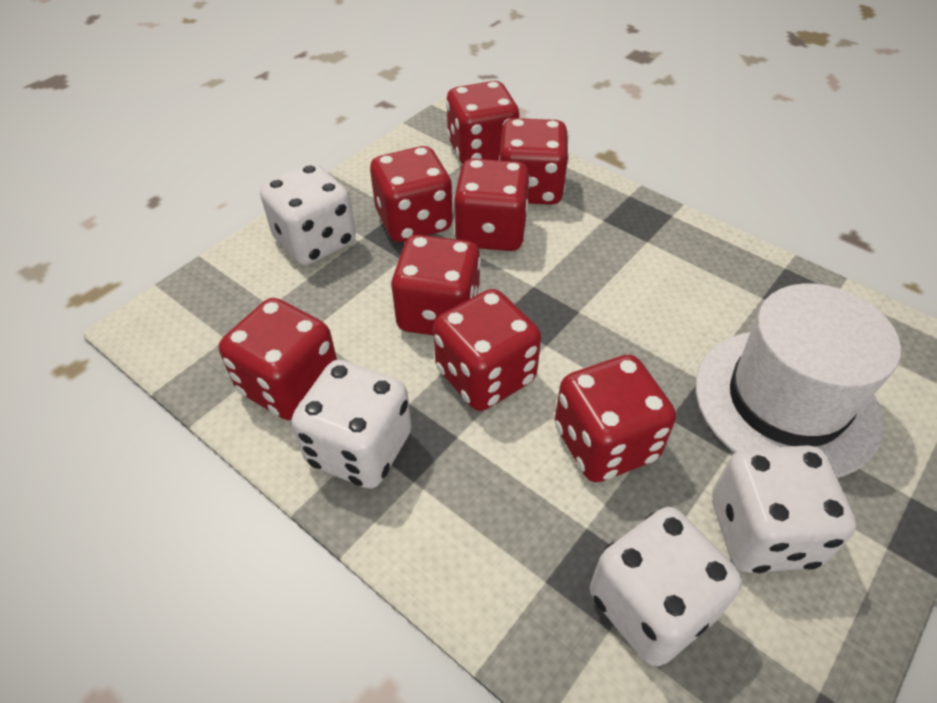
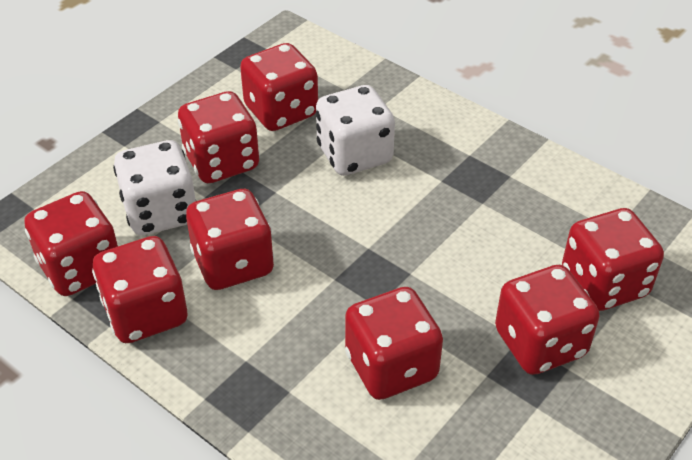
white dice: 4 -> 2
white hat: 1 -> 0

